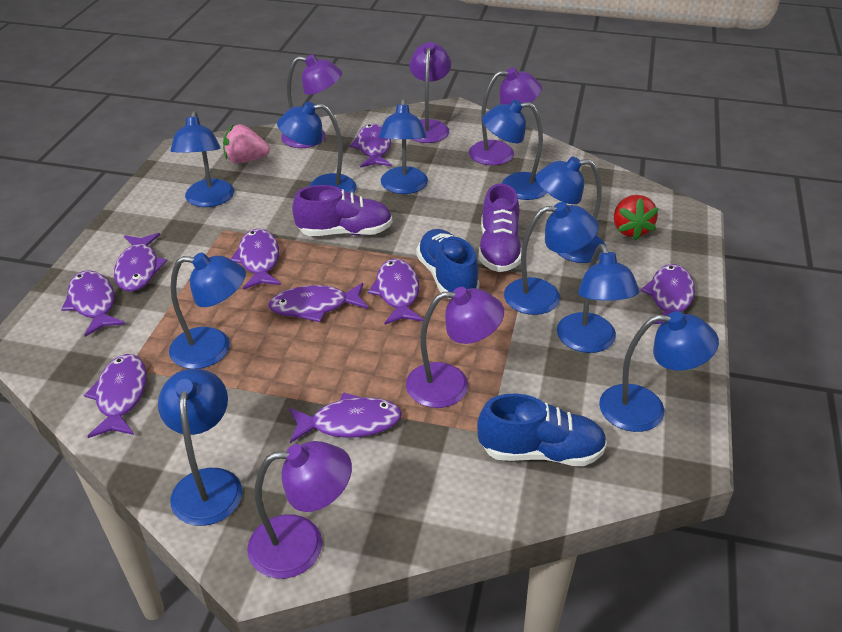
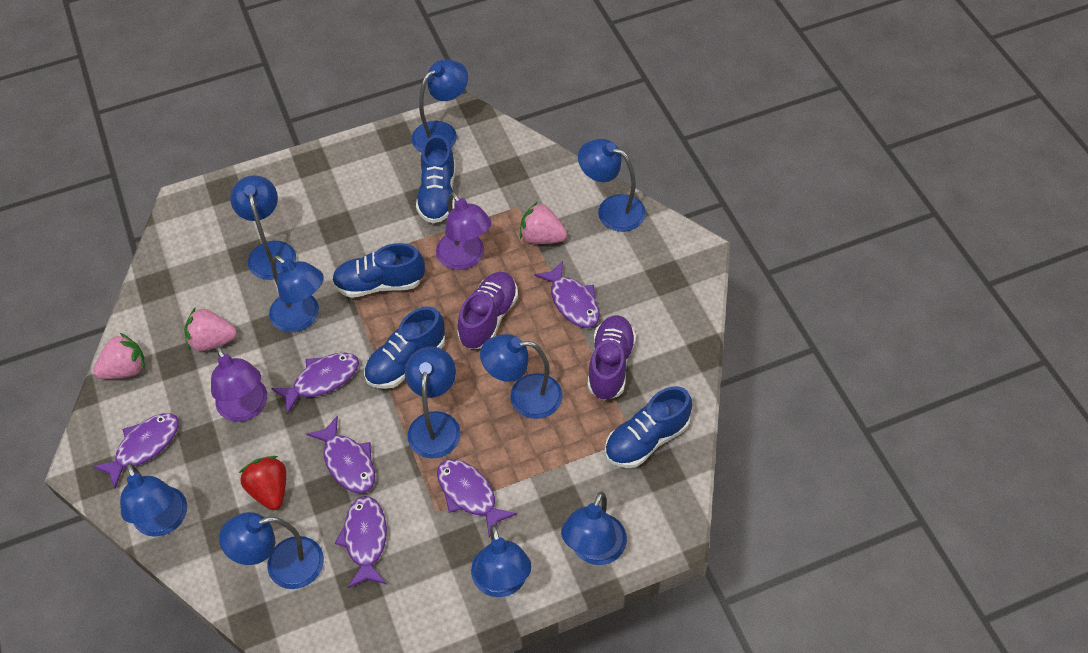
blue shoe: 2 -> 4
pink strawberry: 1 -> 3
purple fish: 9 -> 6
purple lamp: 5 -> 2

